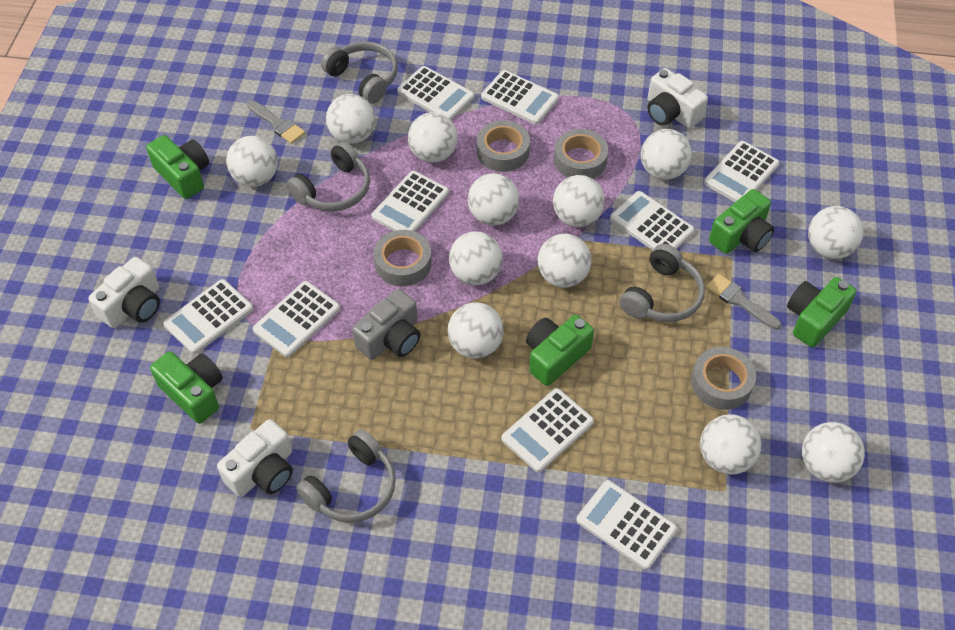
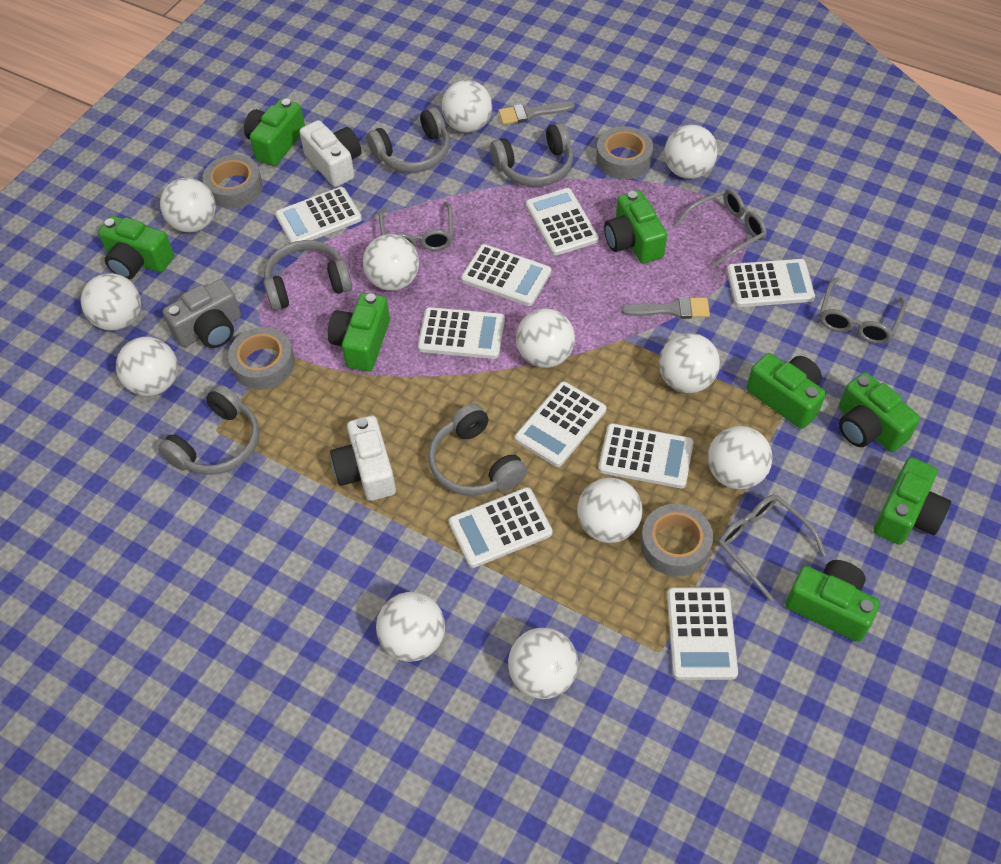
green camera: 5 -> 8
grey glasses: 0 -> 4
grey headphones: 4 -> 5
white camera: 3 -> 2

